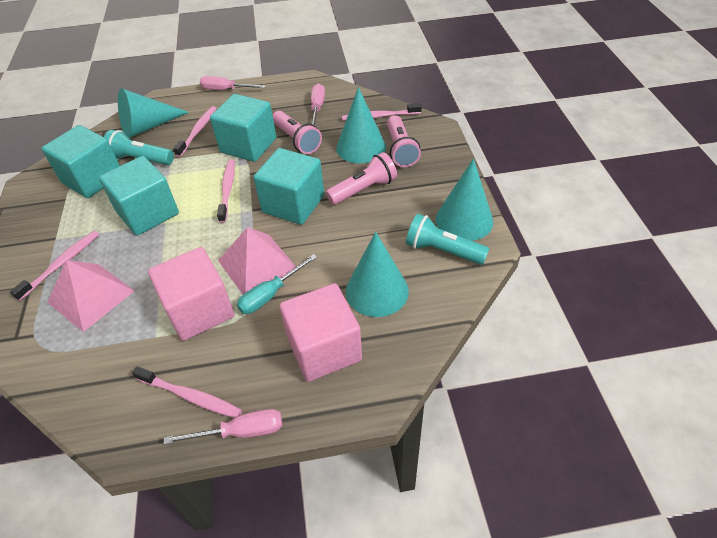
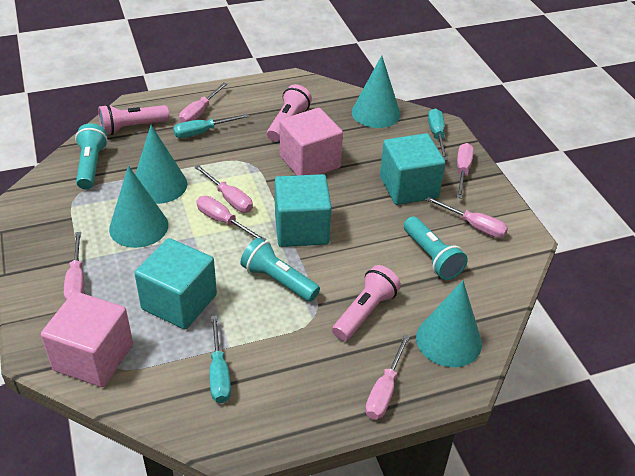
pink pyramid: 2 -> 0
pink screwdriver: 3 -> 7
pink toothbrush: 5 -> 0
turquoise cube: 4 -> 3
turquoise flashlight: 2 -> 3
turquoise screwdriver: 1 -> 3

